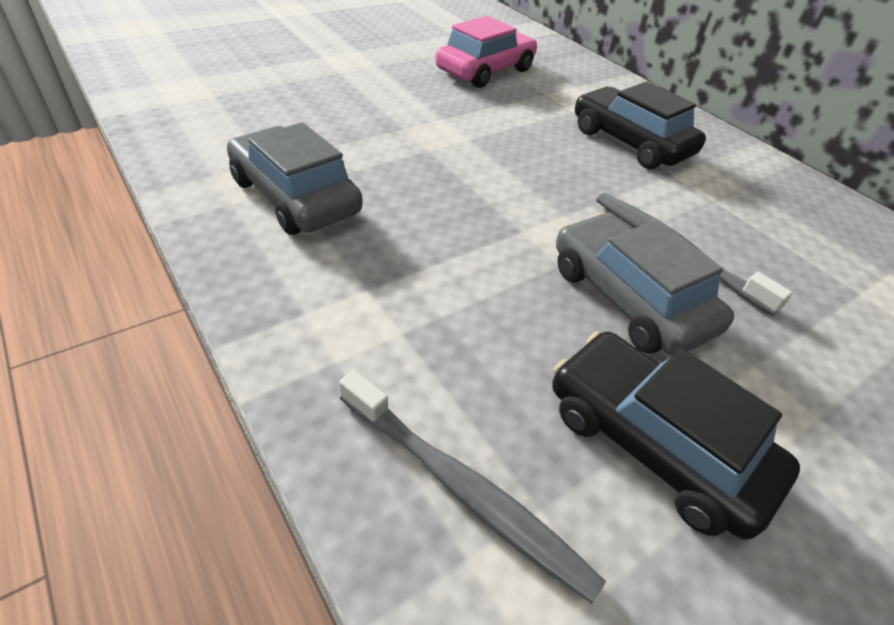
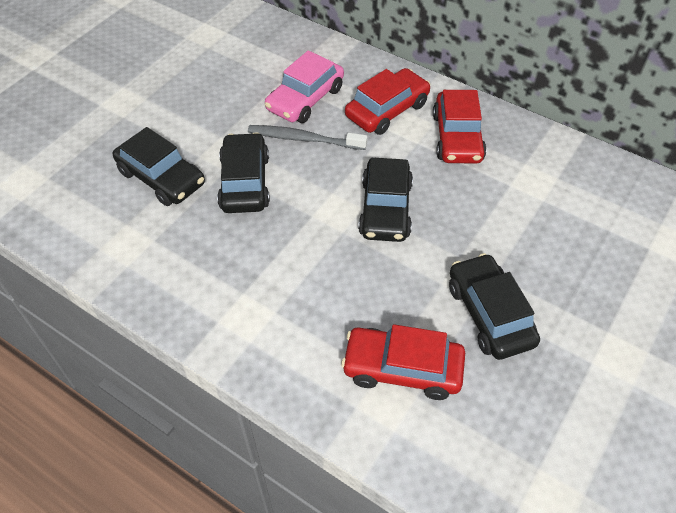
black car: 2 -> 4
grey car: 2 -> 0
grey toothbrush: 2 -> 1
red car: 0 -> 3

